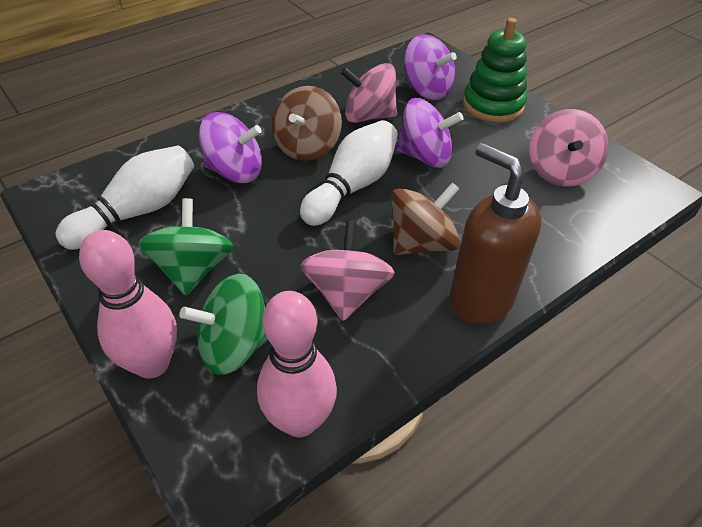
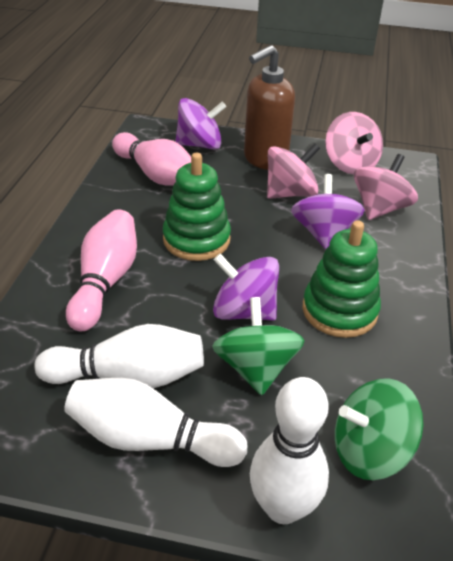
brown spinning top: 2 -> 0
green stacking toy: 1 -> 2
white bowling pin: 2 -> 3

